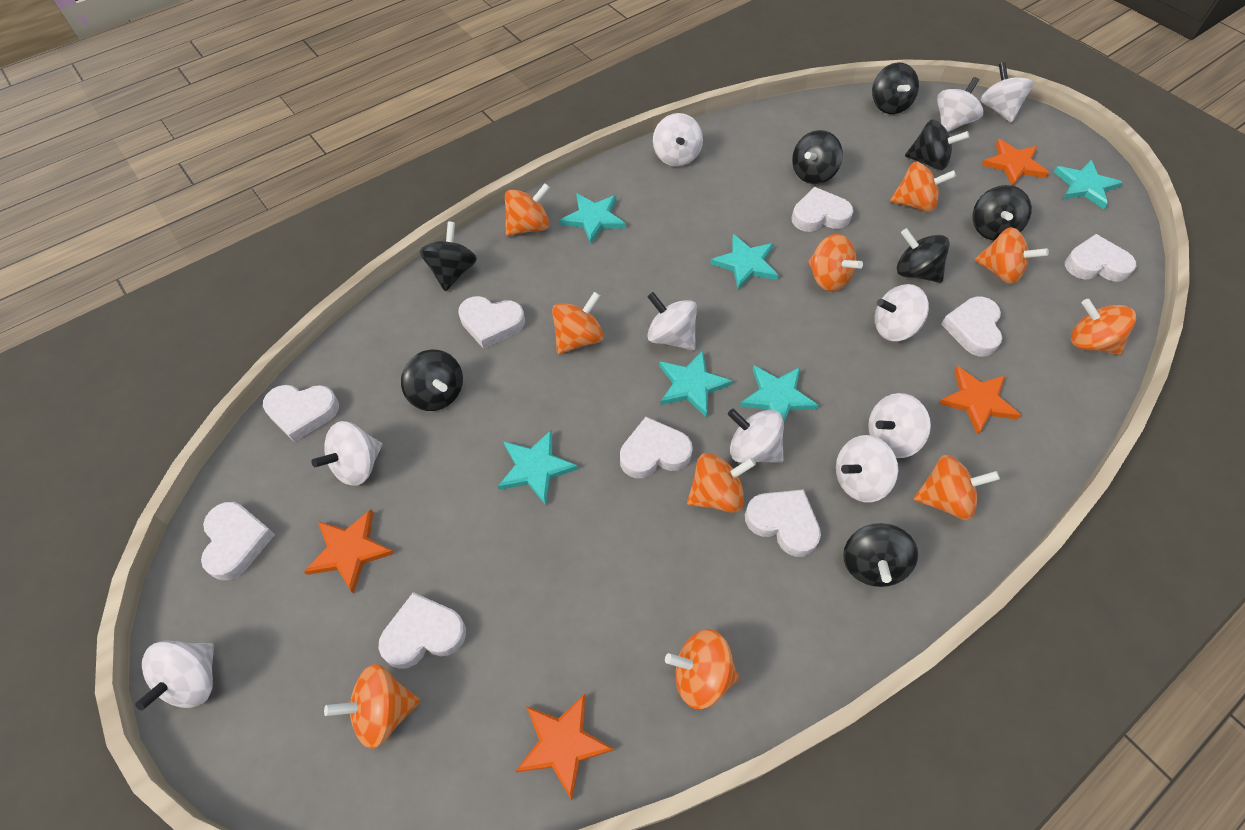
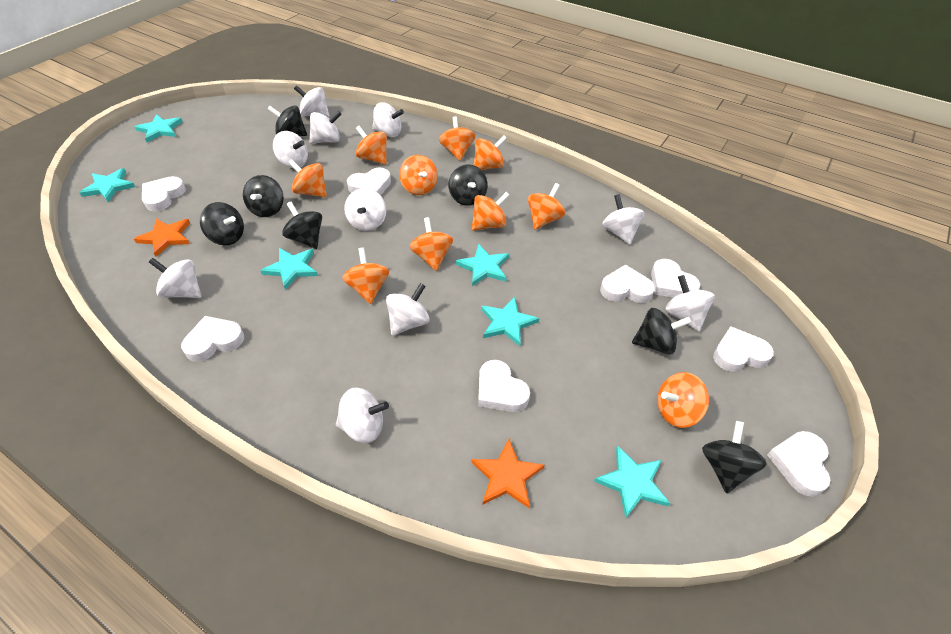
black spinning top: 8 -> 7
orange star: 4 -> 2
white heart: 9 -> 8

